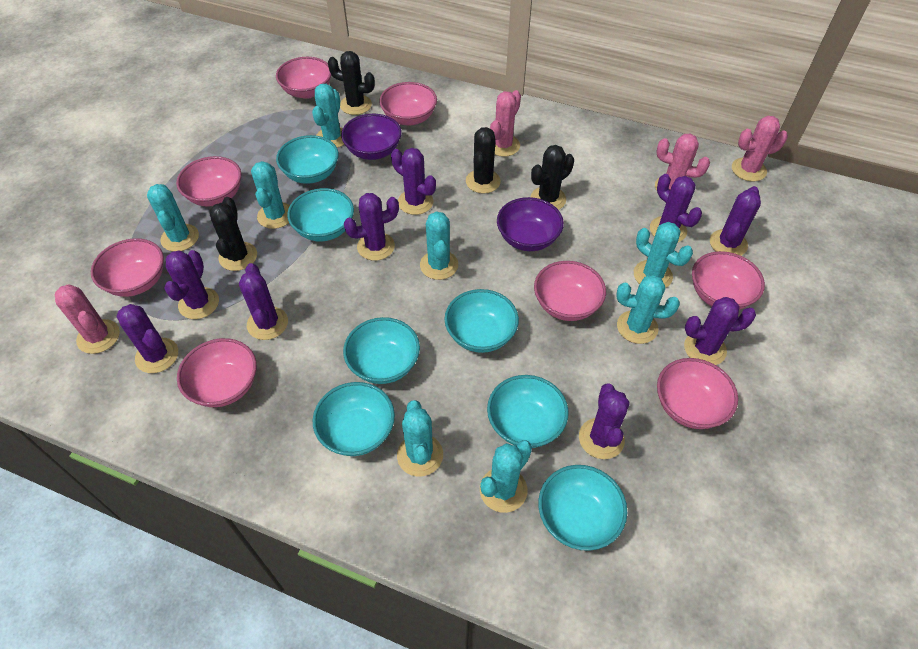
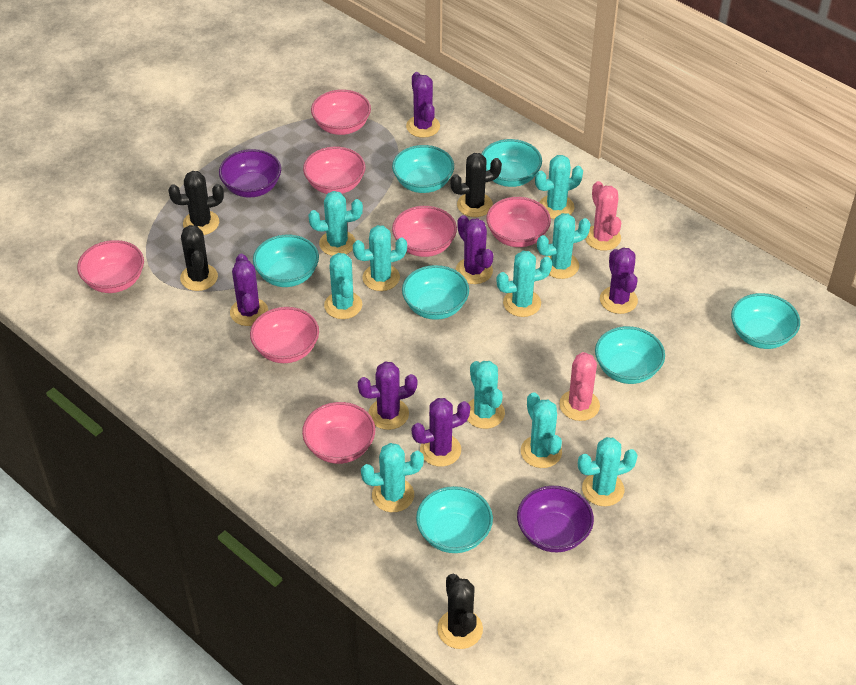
pink bowl: 8 -> 7
pink cactus: 4 -> 2
purple cactus: 9 -> 6
turquoise cactus: 8 -> 10

